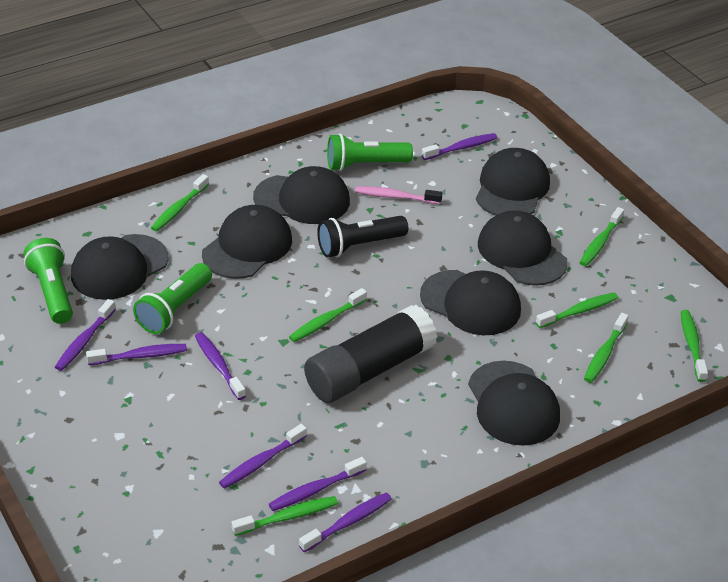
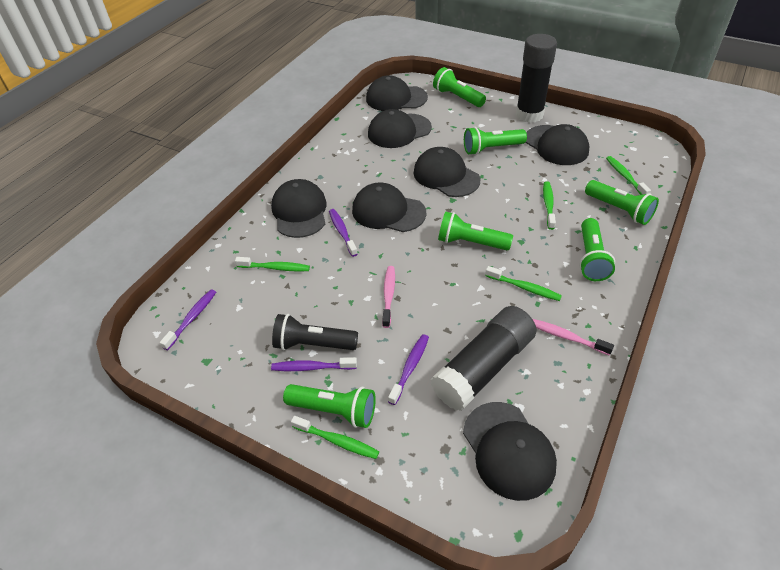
black glue stick: 1 -> 2
green flashlight: 3 -> 6
green toothbrush: 7 -> 5
pink toothbrush: 1 -> 2
purple toothbrush: 7 -> 4

